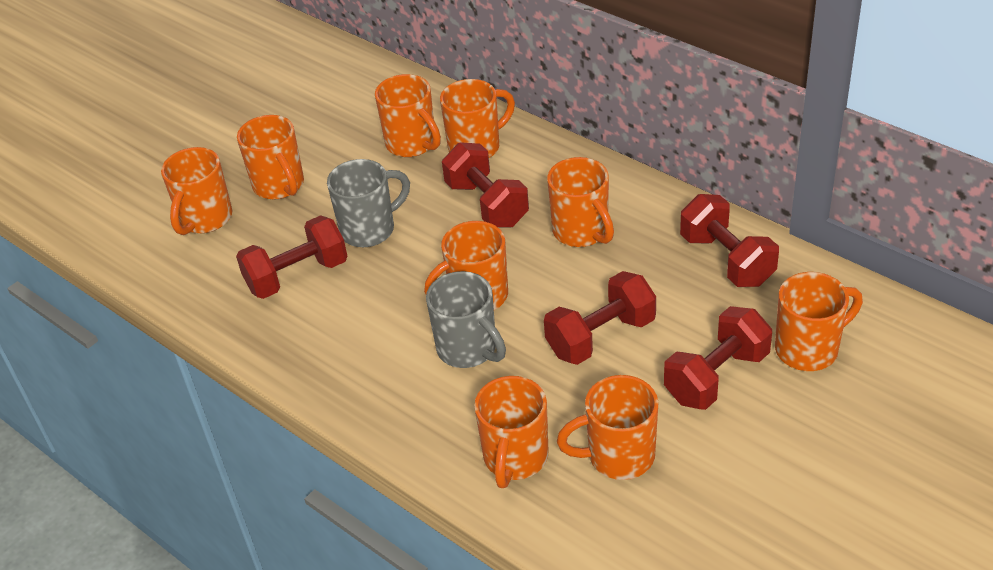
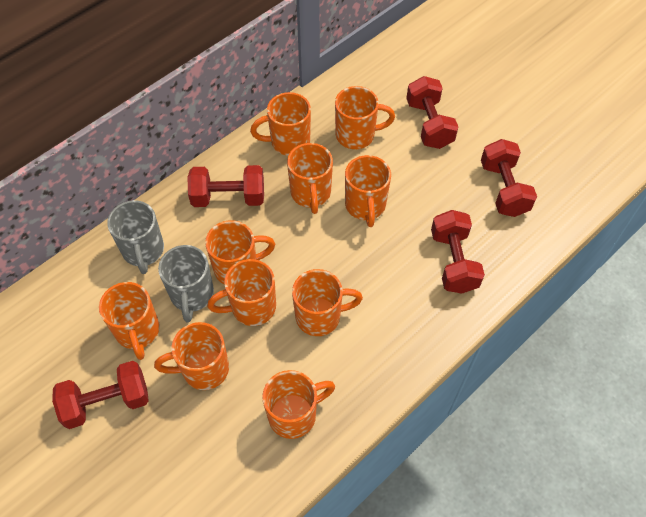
orange mug: 9 -> 10

